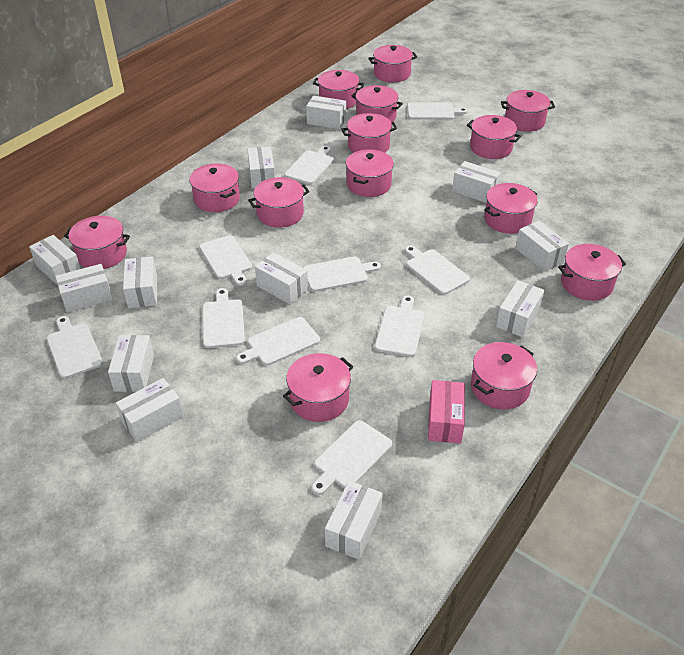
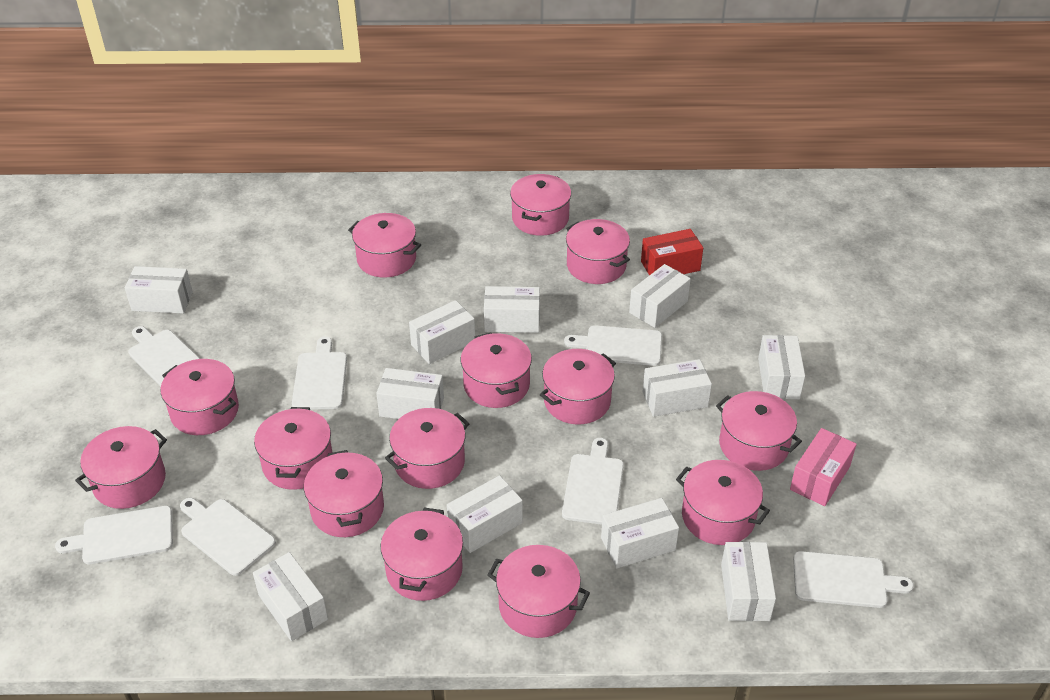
red box: 0 -> 1
white box: 12 -> 11
white cutting board: 10 -> 7

